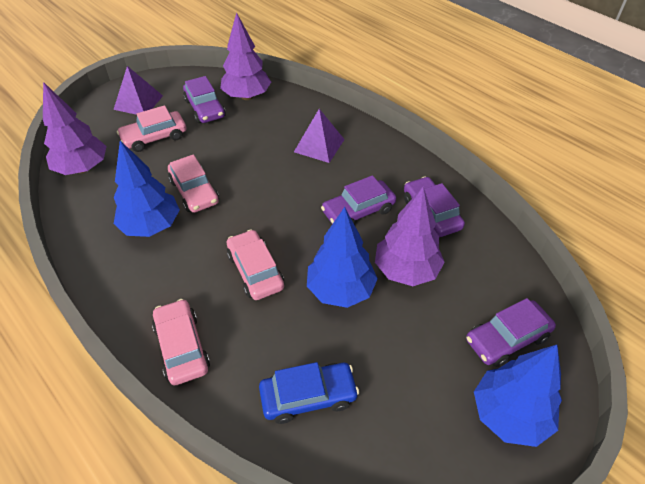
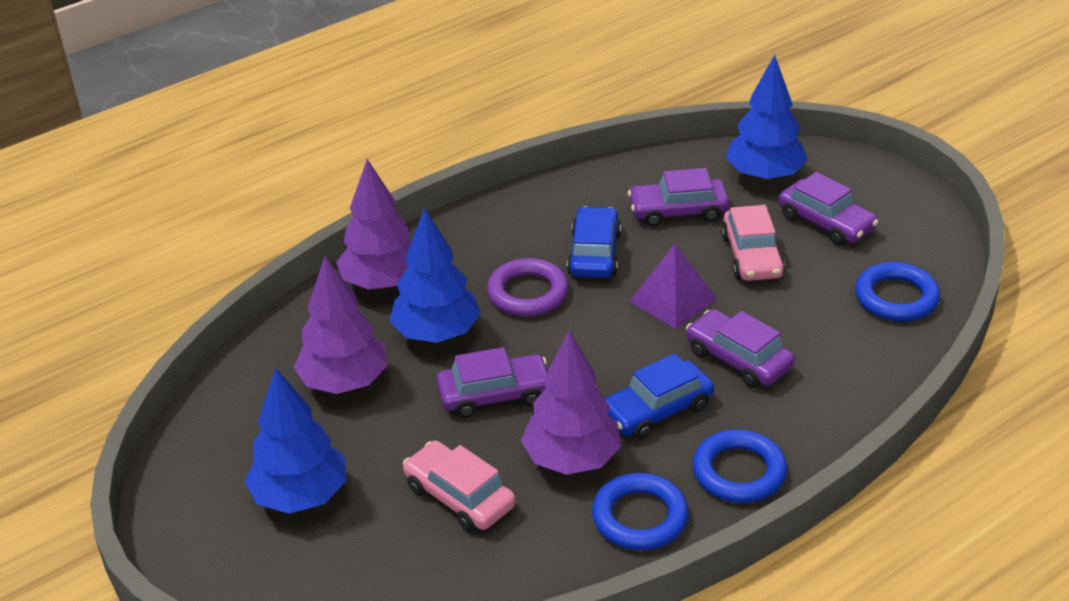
blue car: 1 -> 2
blue ring: 0 -> 3
pink car: 4 -> 2
purple pyramid: 2 -> 1
purple ring: 0 -> 1

